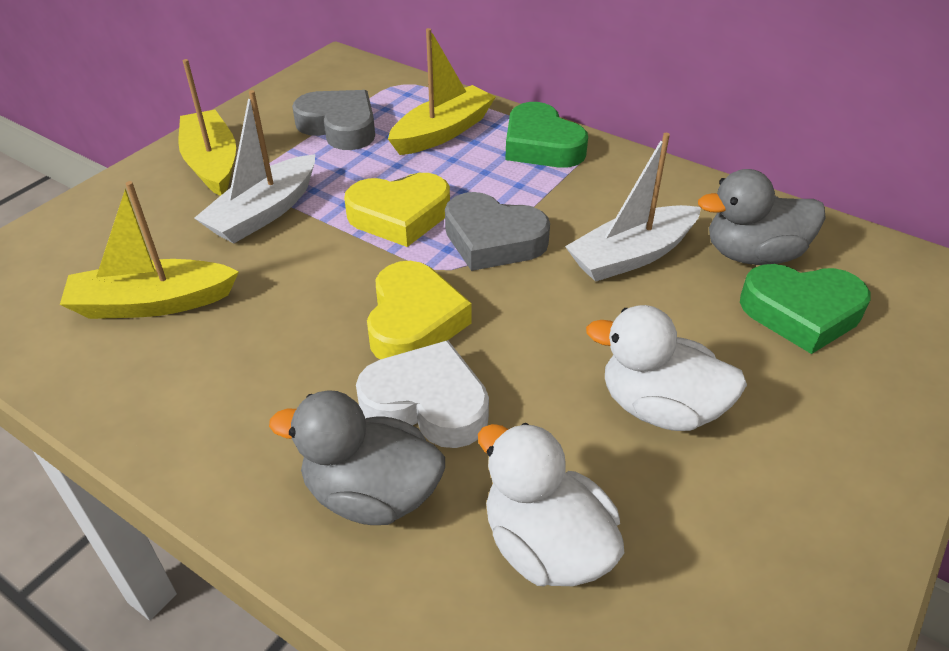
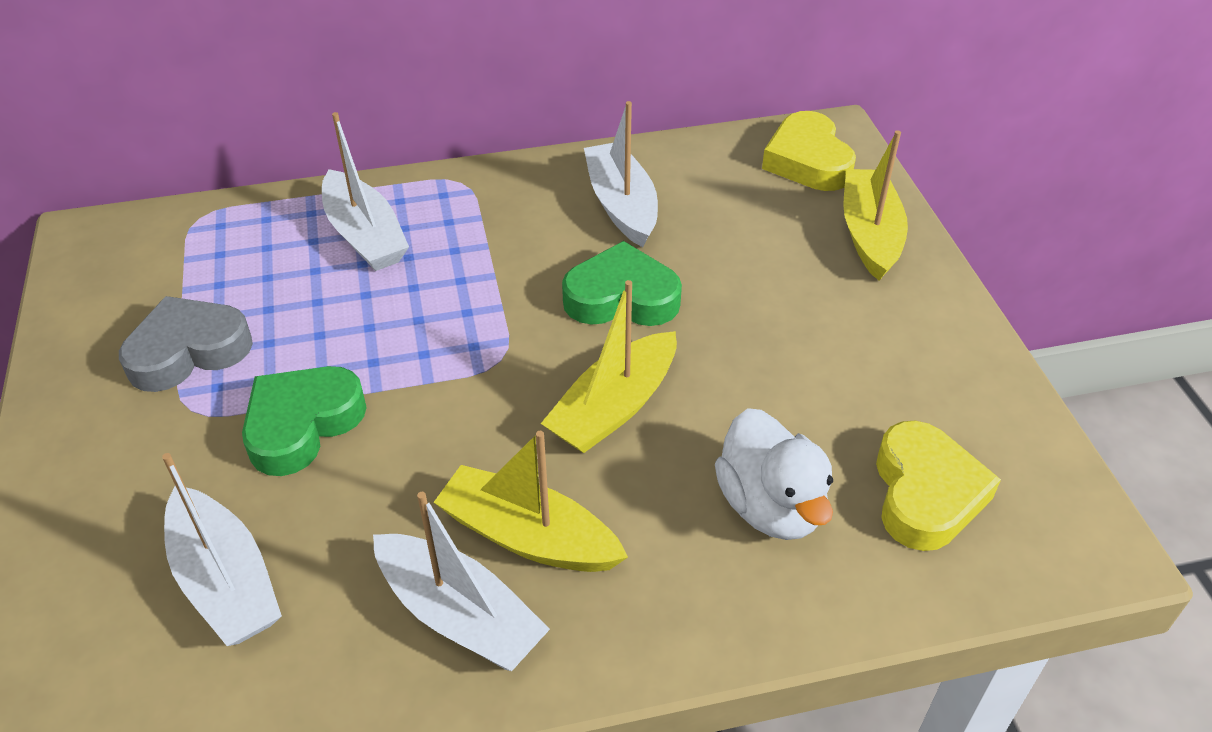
grey duck: 2 -> 0
grey heart: 2 -> 1
white boat: 2 -> 4
white duck: 2 -> 1
white heart: 1 -> 0

